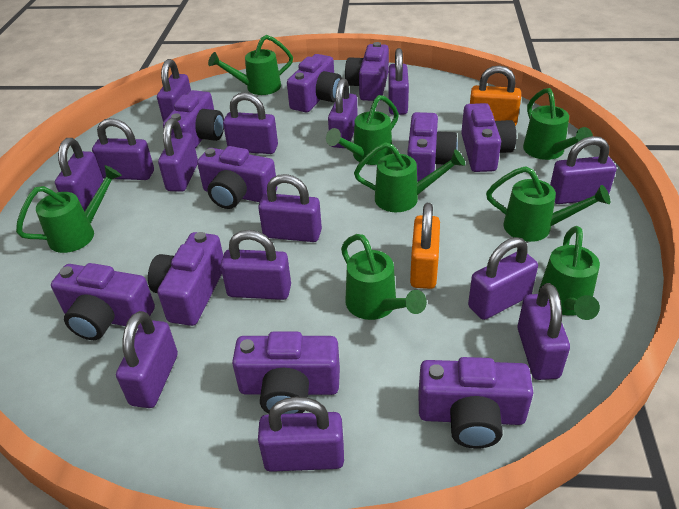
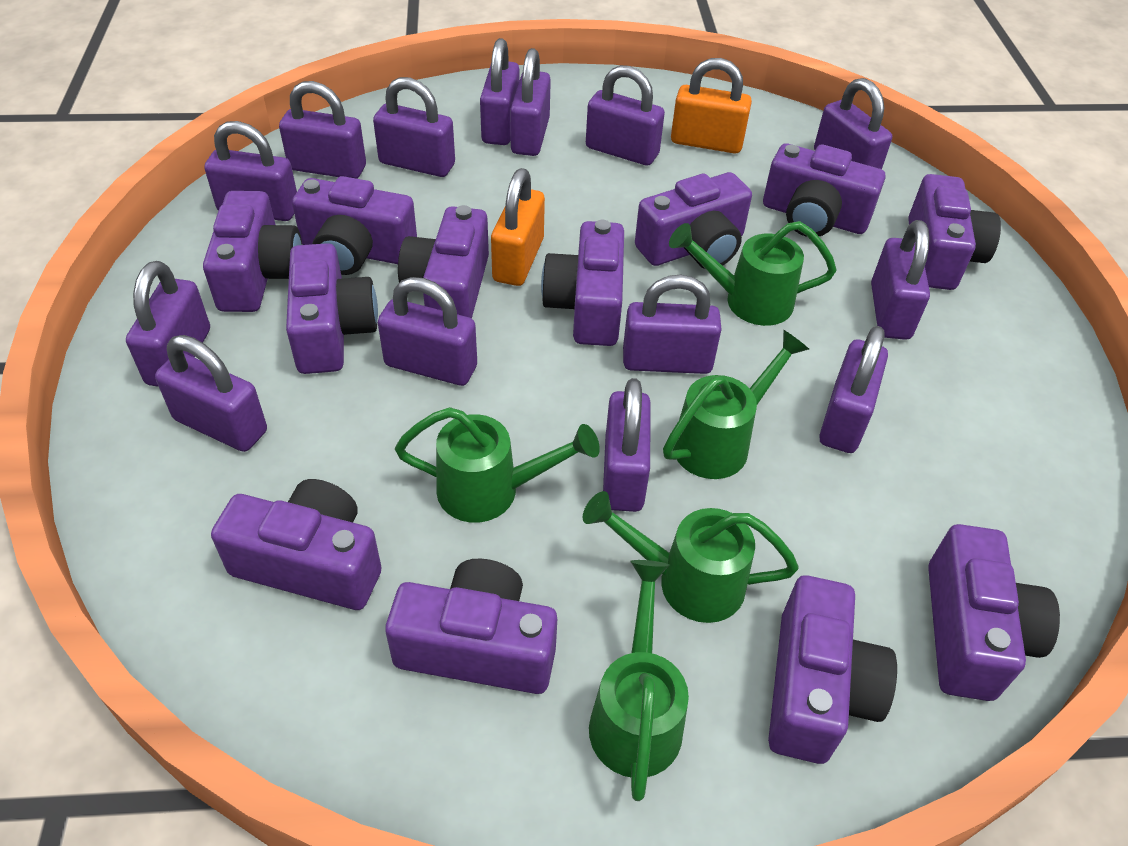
green watering can: 8 -> 5
purple camera: 10 -> 12

